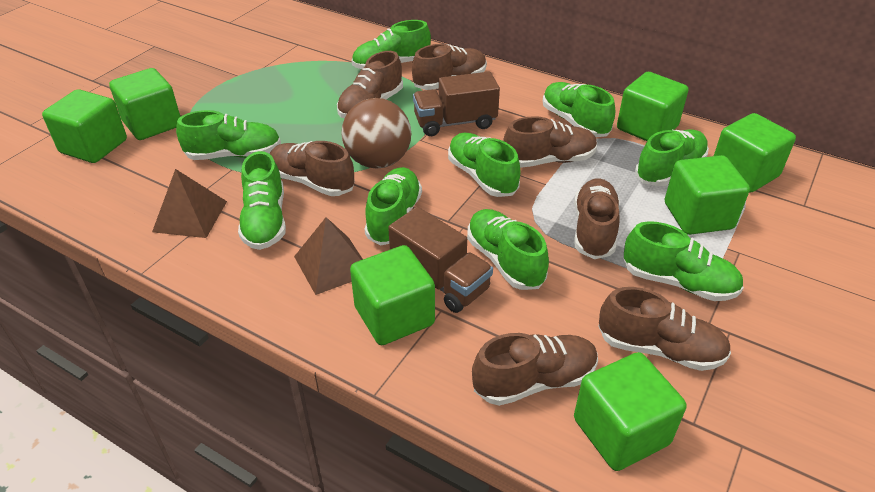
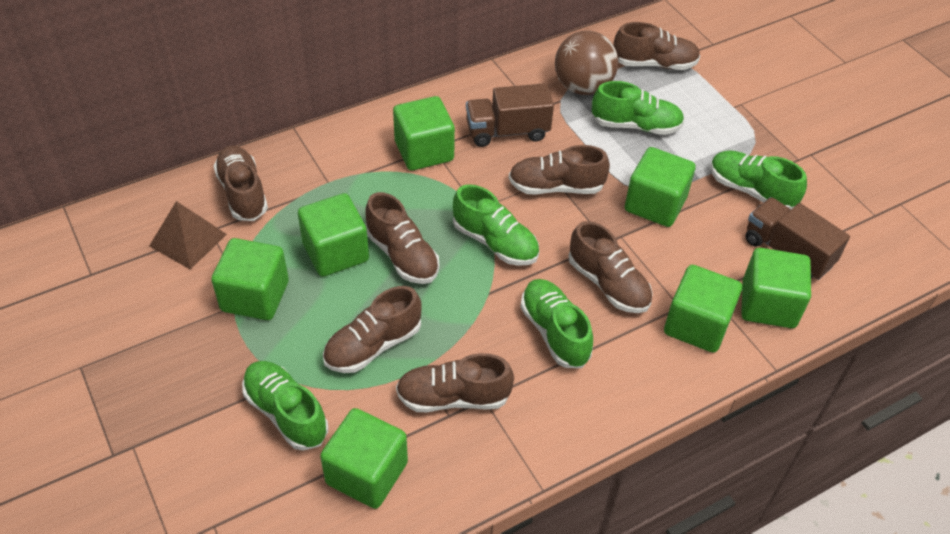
brown pyramid: 2 -> 1
green shoe: 9 -> 5

